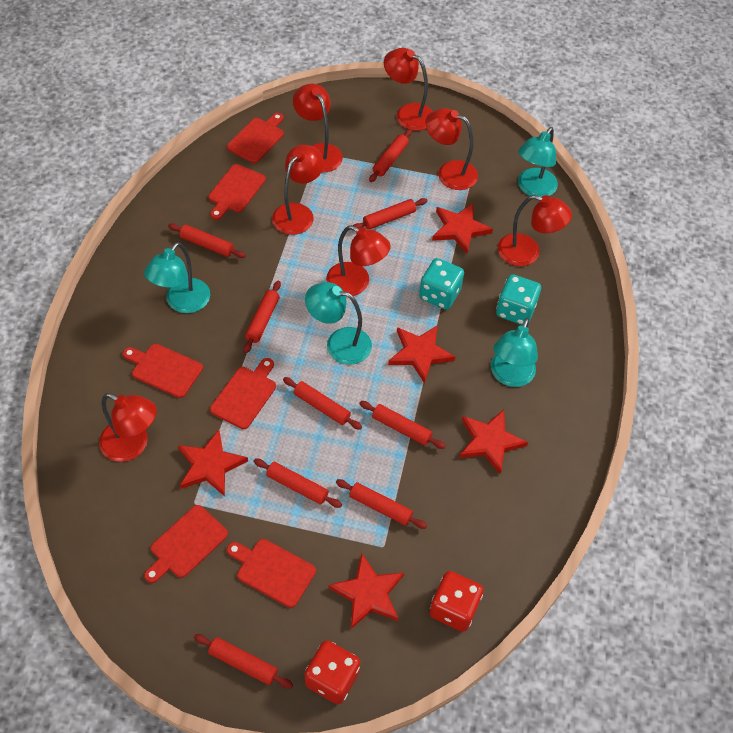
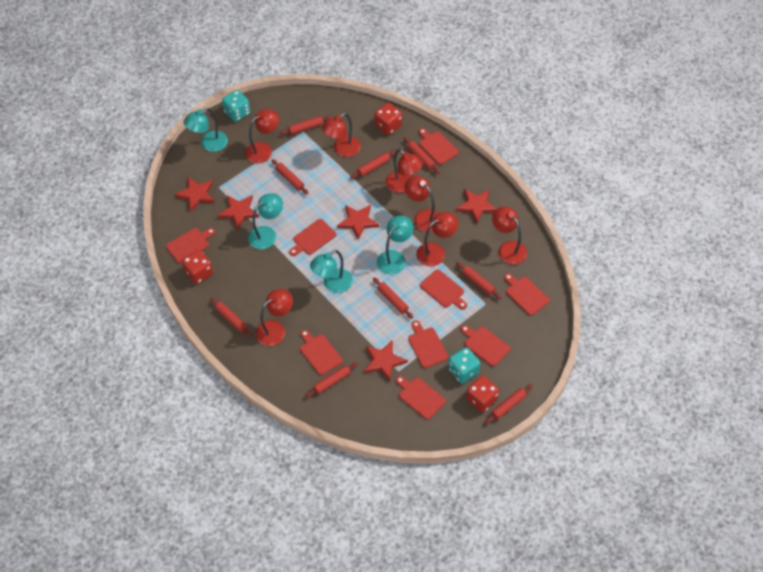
red cutting board: 6 -> 9
red dice: 2 -> 3

